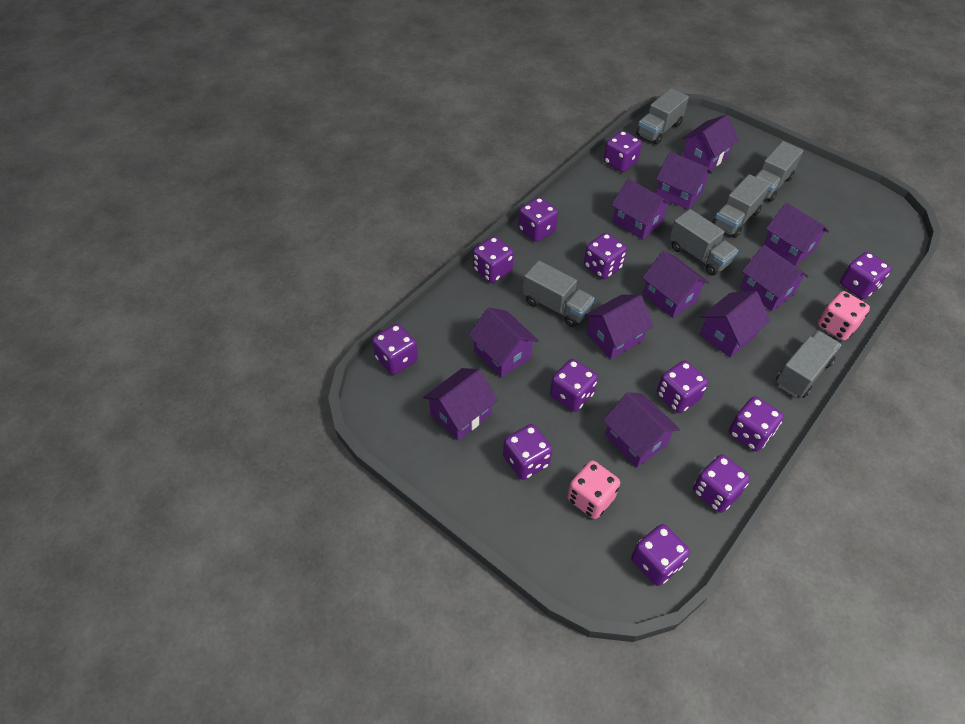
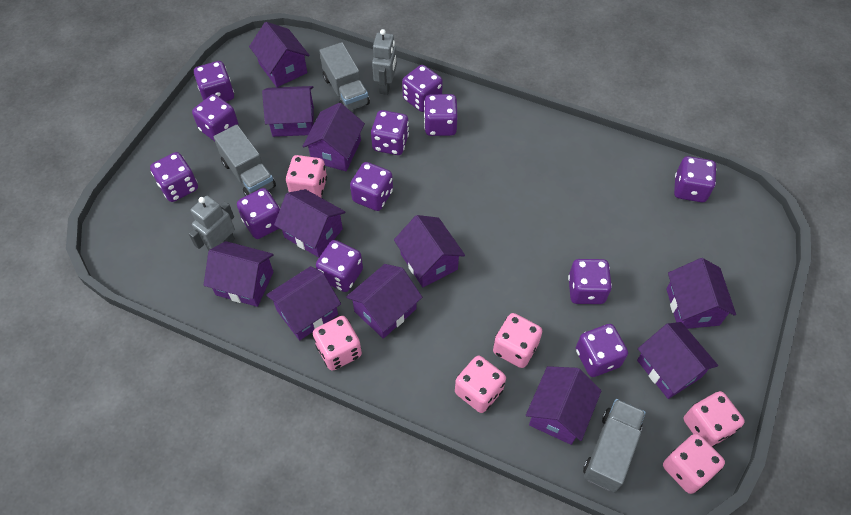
grey robot: 0 -> 2
grey truck: 6 -> 3
pink dice: 2 -> 6

